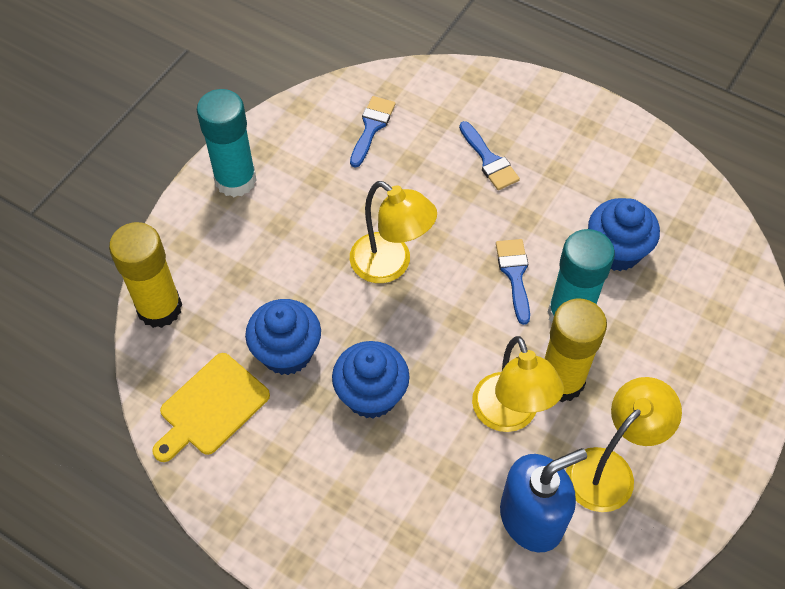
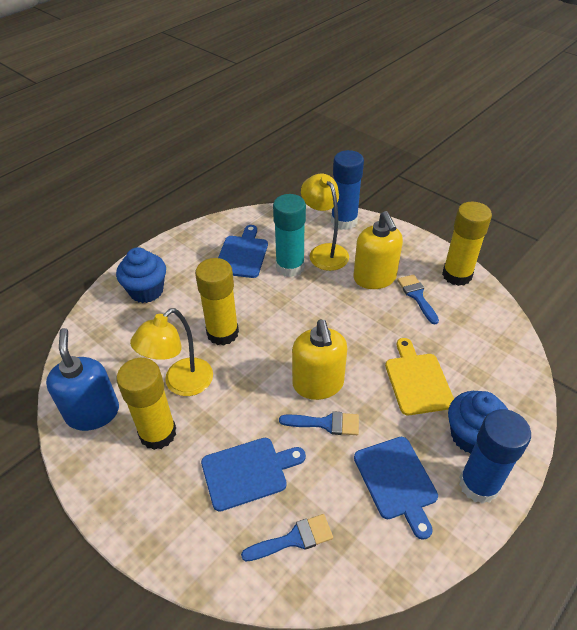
blue cupcake: 3 -> 2
blue cutting board: 0 -> 3
blue glue stick: 0 -> 2
turquoise glue stick: 2 -> 1
yellow glue stick: 2 -> 3
yellow lamp: 3 -> 2
yellow soap dispenser: 0 -> 2

